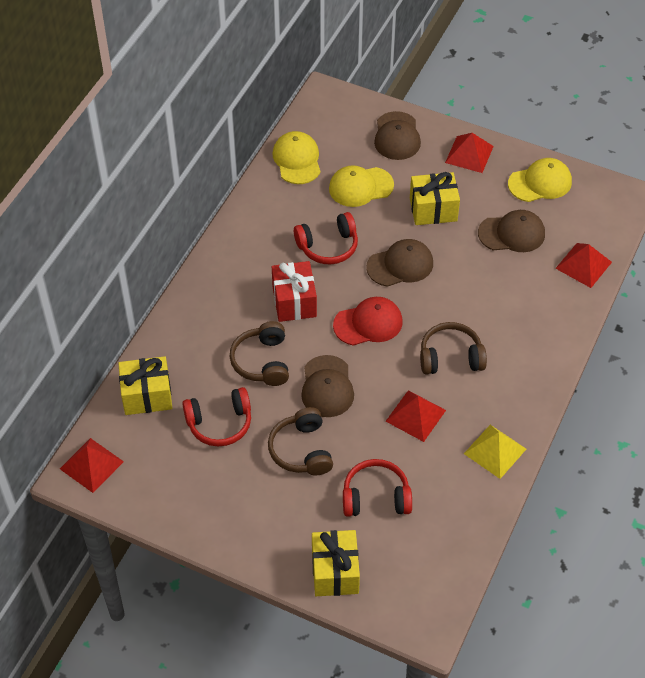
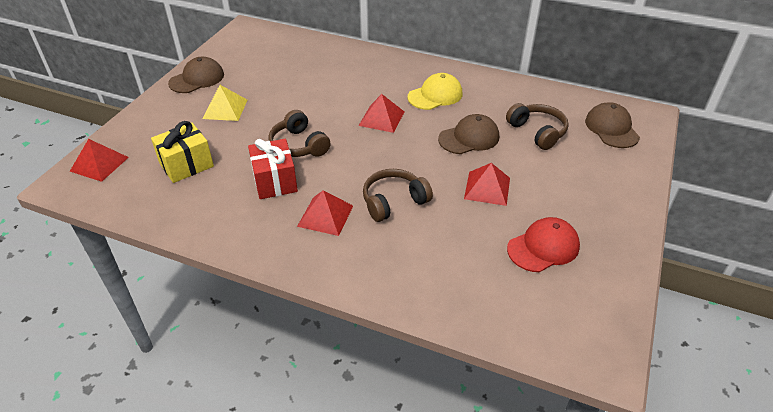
brown cap: 4 -> 3
red headphones: 3 -> 0
yellow cap: 3 -> 1
yellow gift: 3 -> 1

